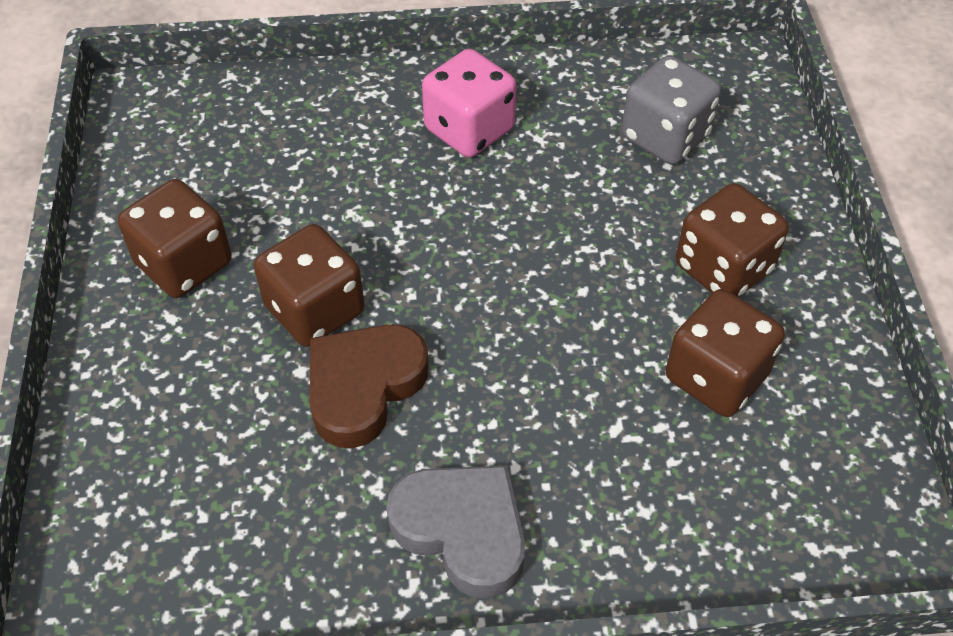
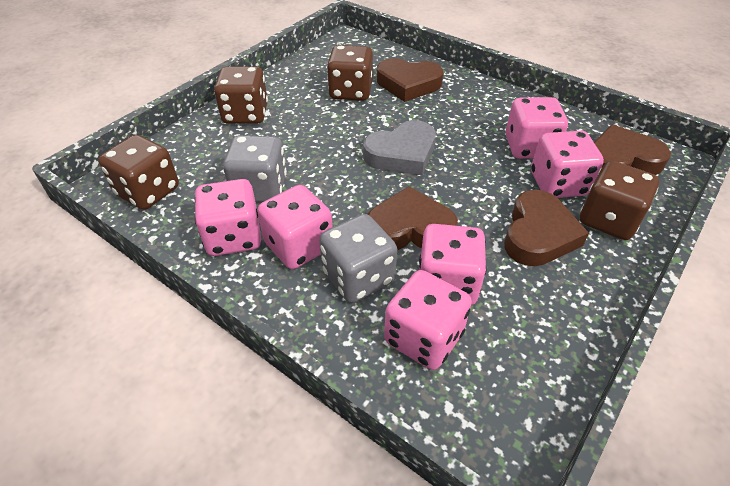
brown heart: 1 -> 4
grey dice: 1 -> 2
pink dice: 1 -> 6

